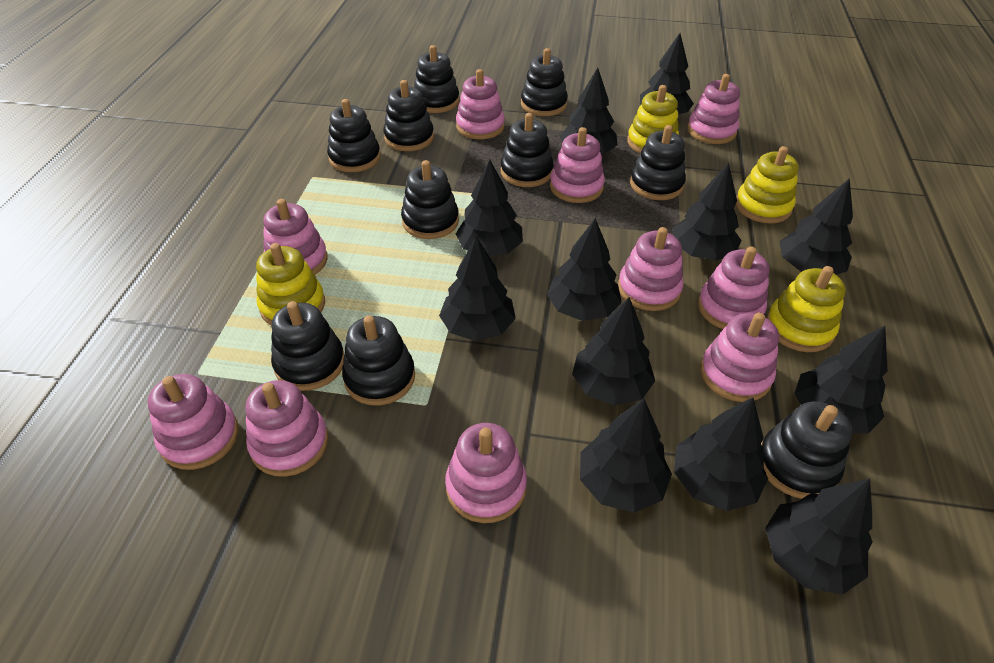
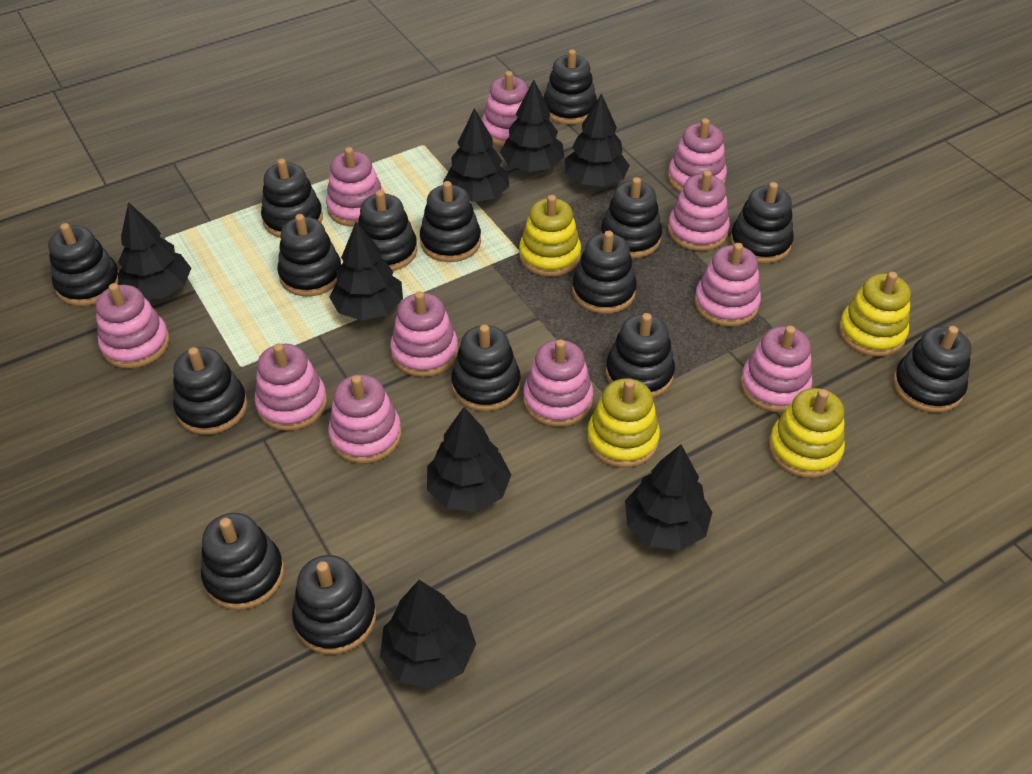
black stacking toy: 10 -> 15
black tree: 12 -> 8
pink stacking toy: 10 -> 11

